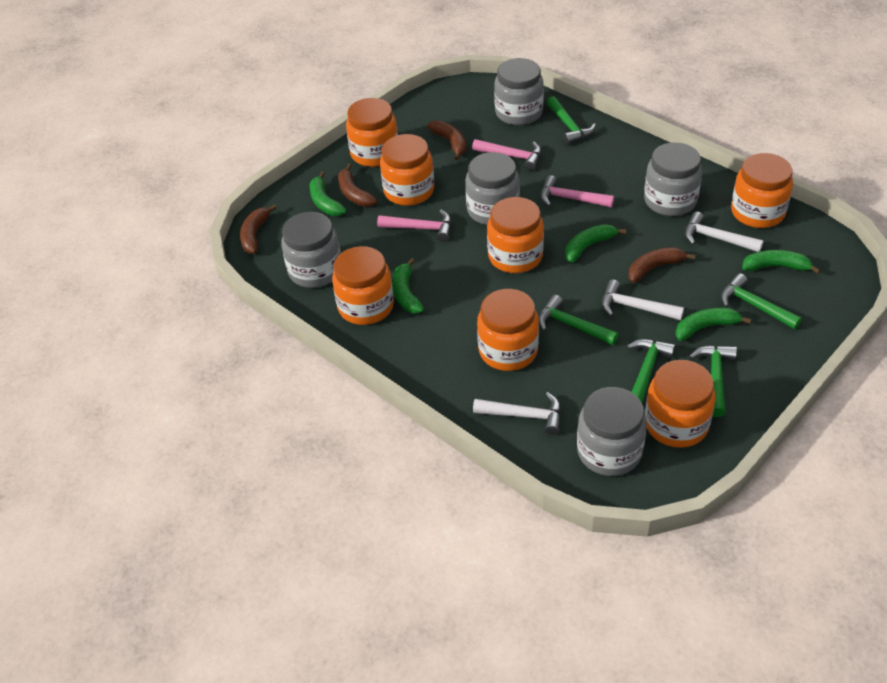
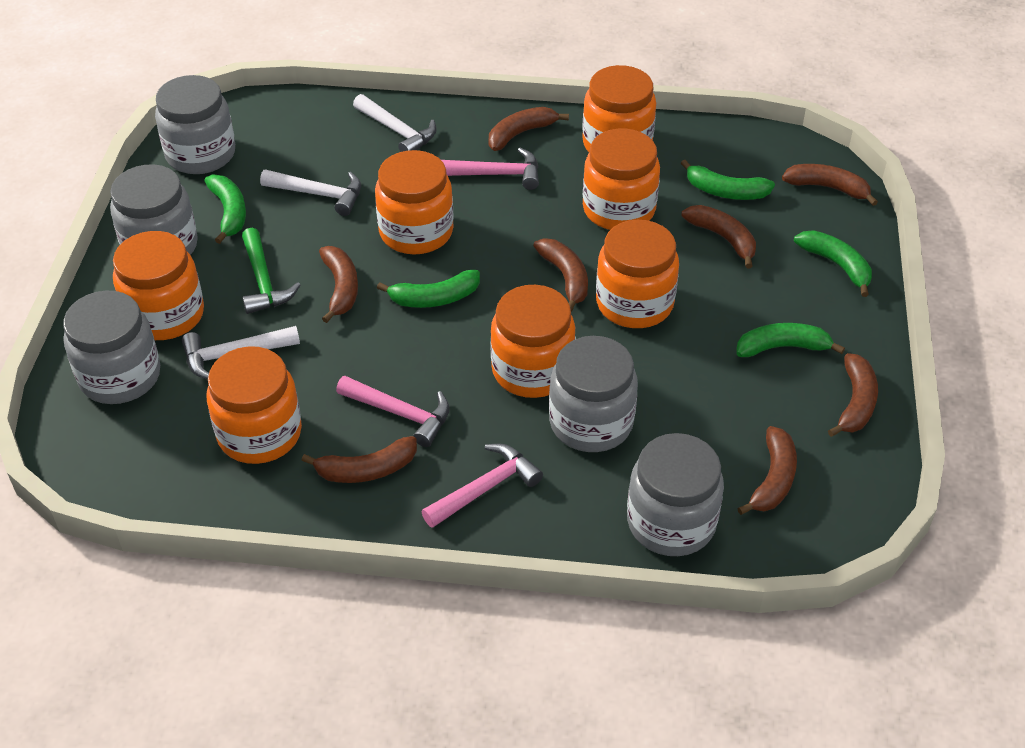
brown banana: 4 -> 8
green hammer: 5 -> 1

